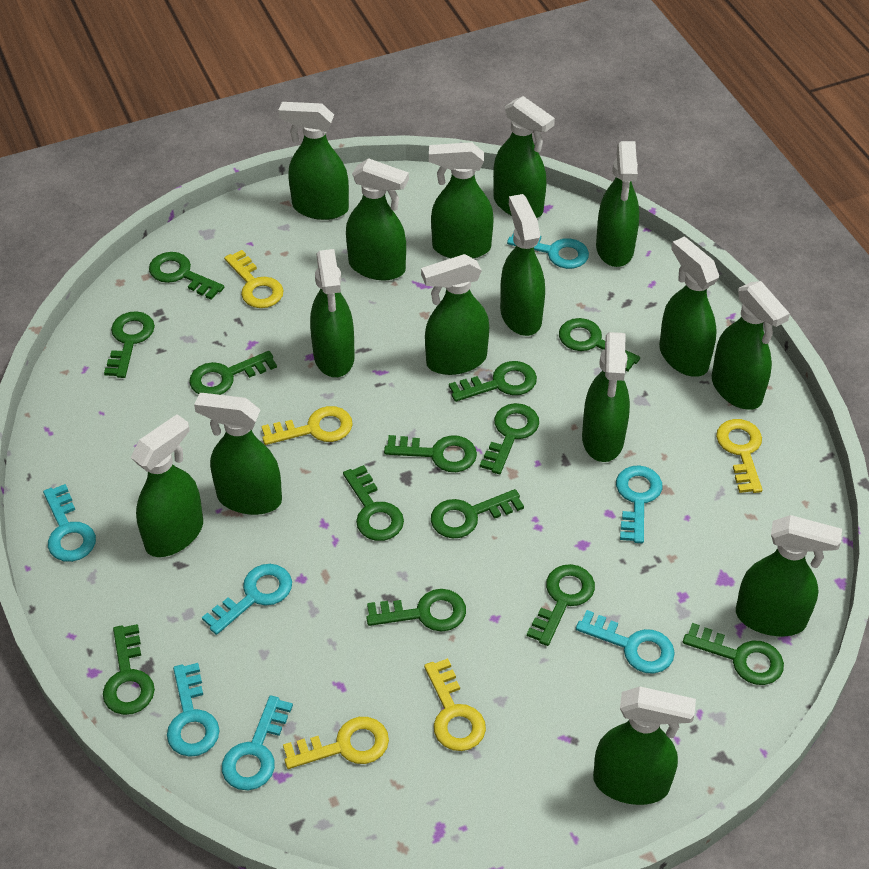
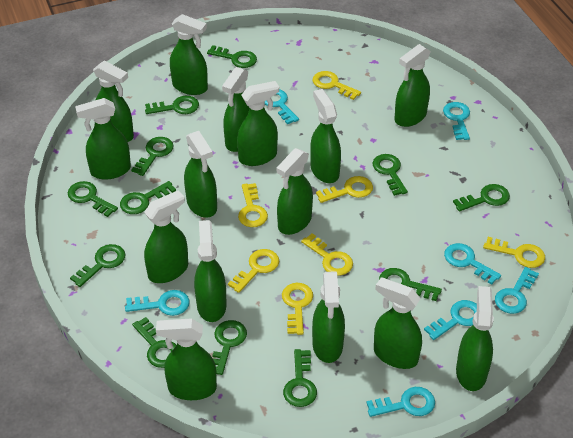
green key: 13 -> 12
yellow key: 5 -> 7

